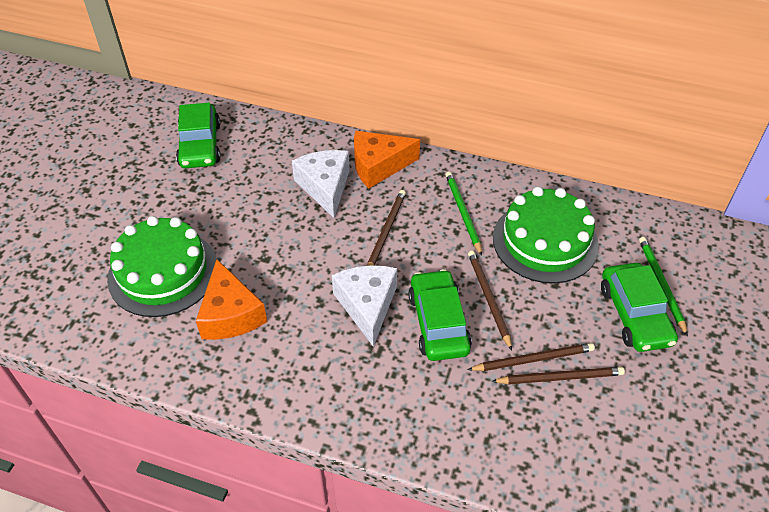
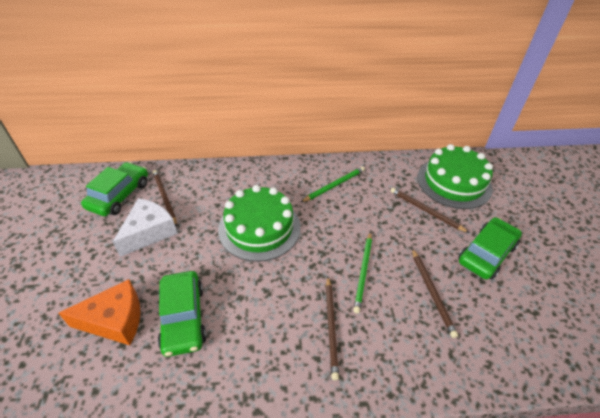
orange cheese: 2 -> 1
white cheese: 2 -> 1

